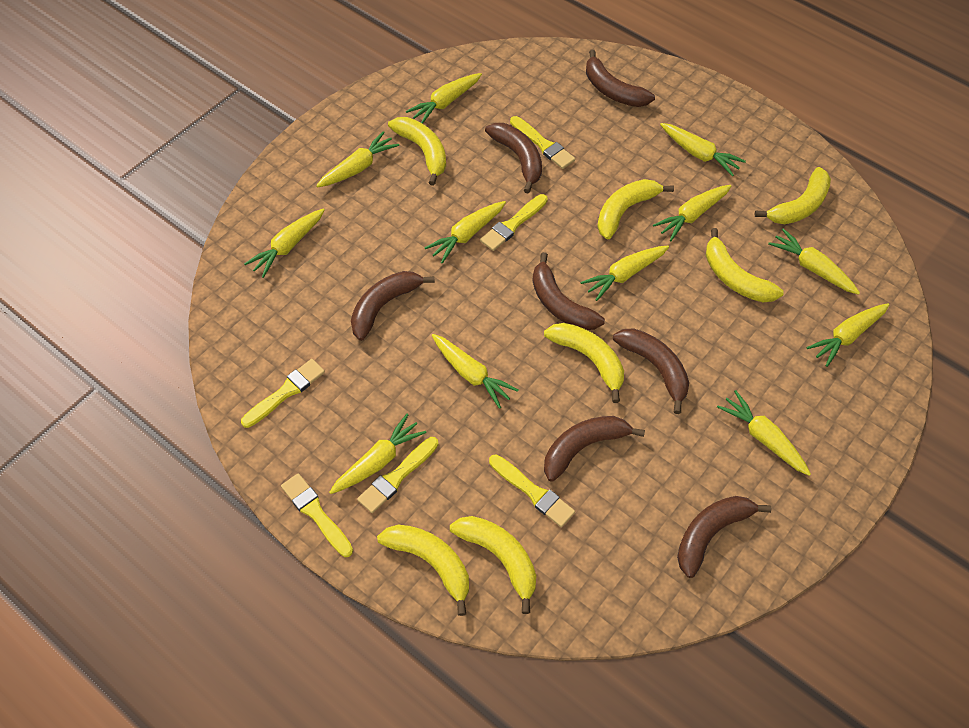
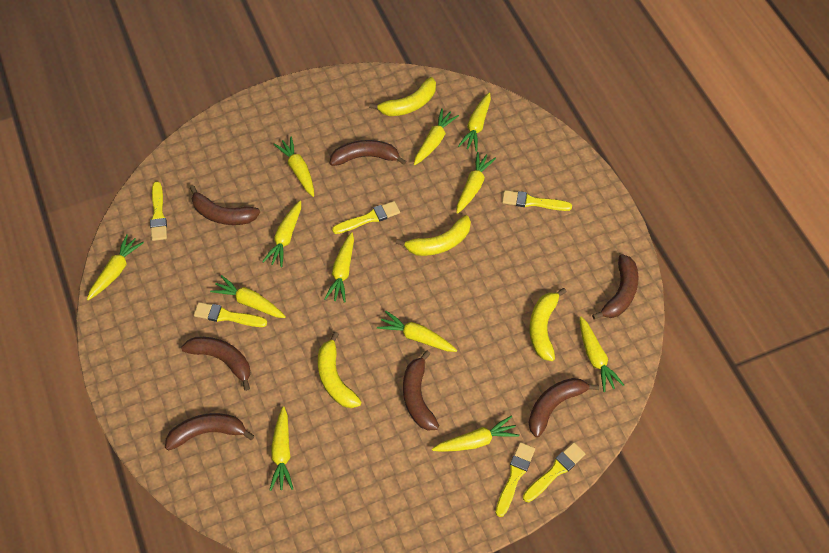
yellow banana: 7 -> 4

